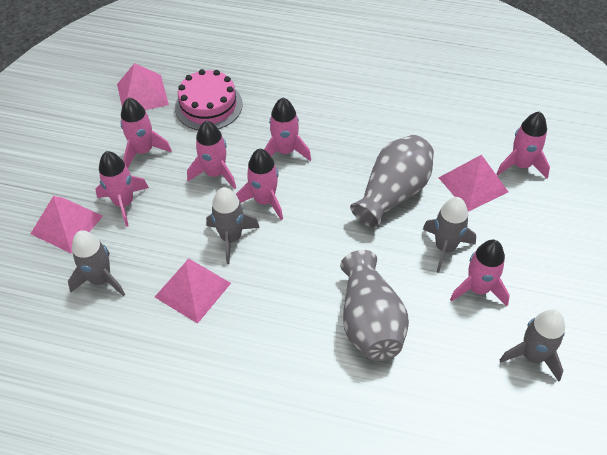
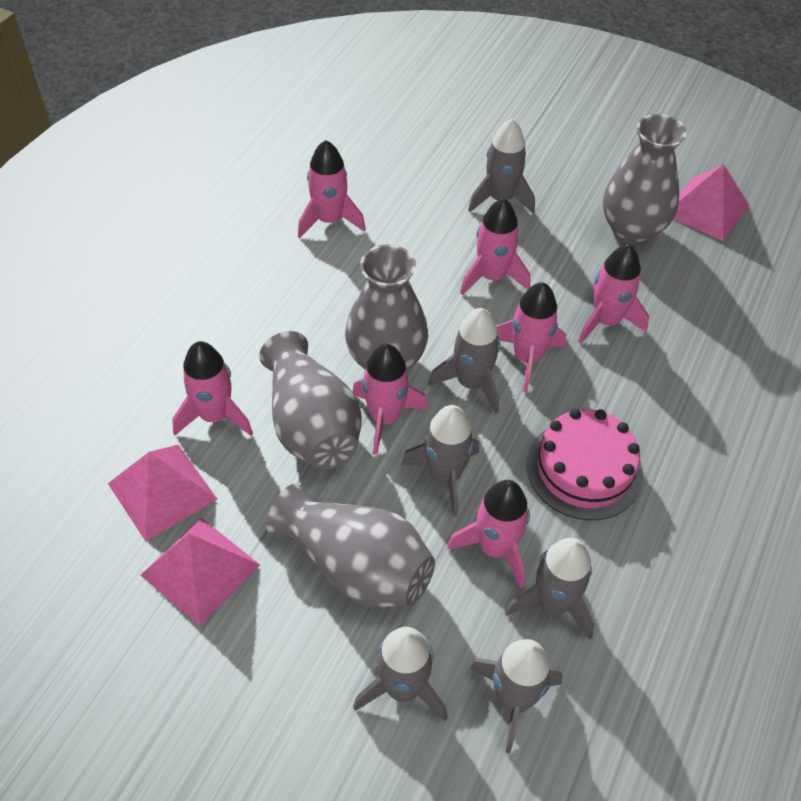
grey rocket: 4 -> 6
grey vase: 2 -> 4
pink pyramid: 4 -> 3

